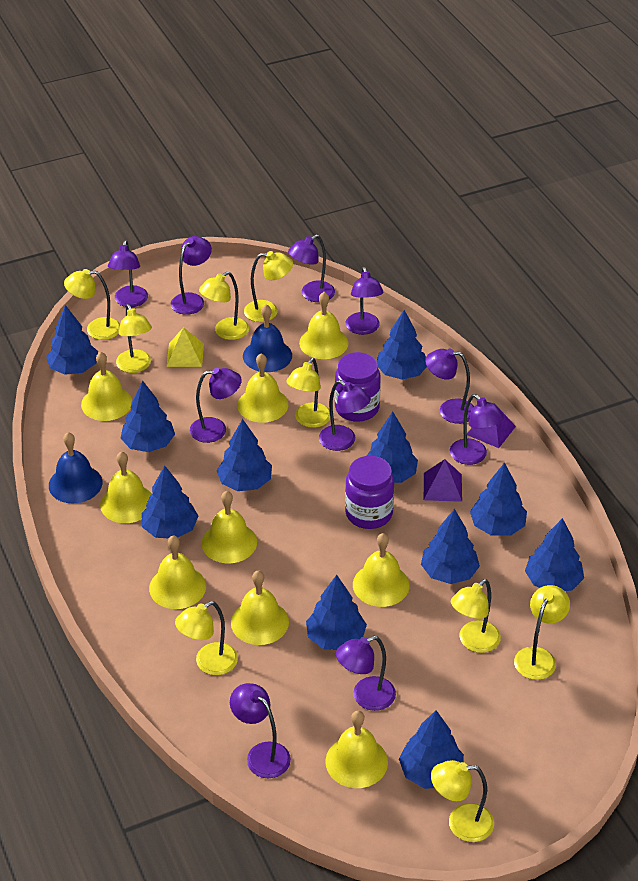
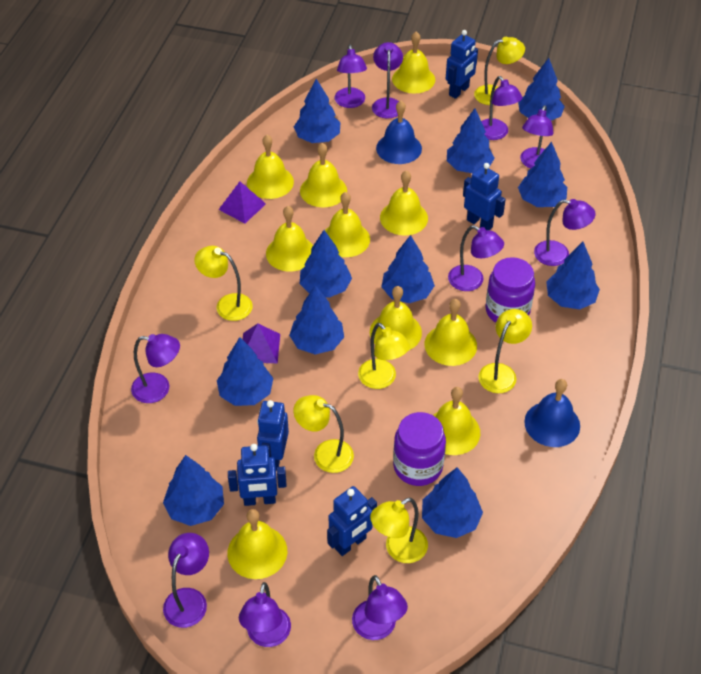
blue robot: 0 -> 5
yellow bell: 9 -> 10
yellow lamp: 9 -> 6
yellow pyramid: 1 -> 0

